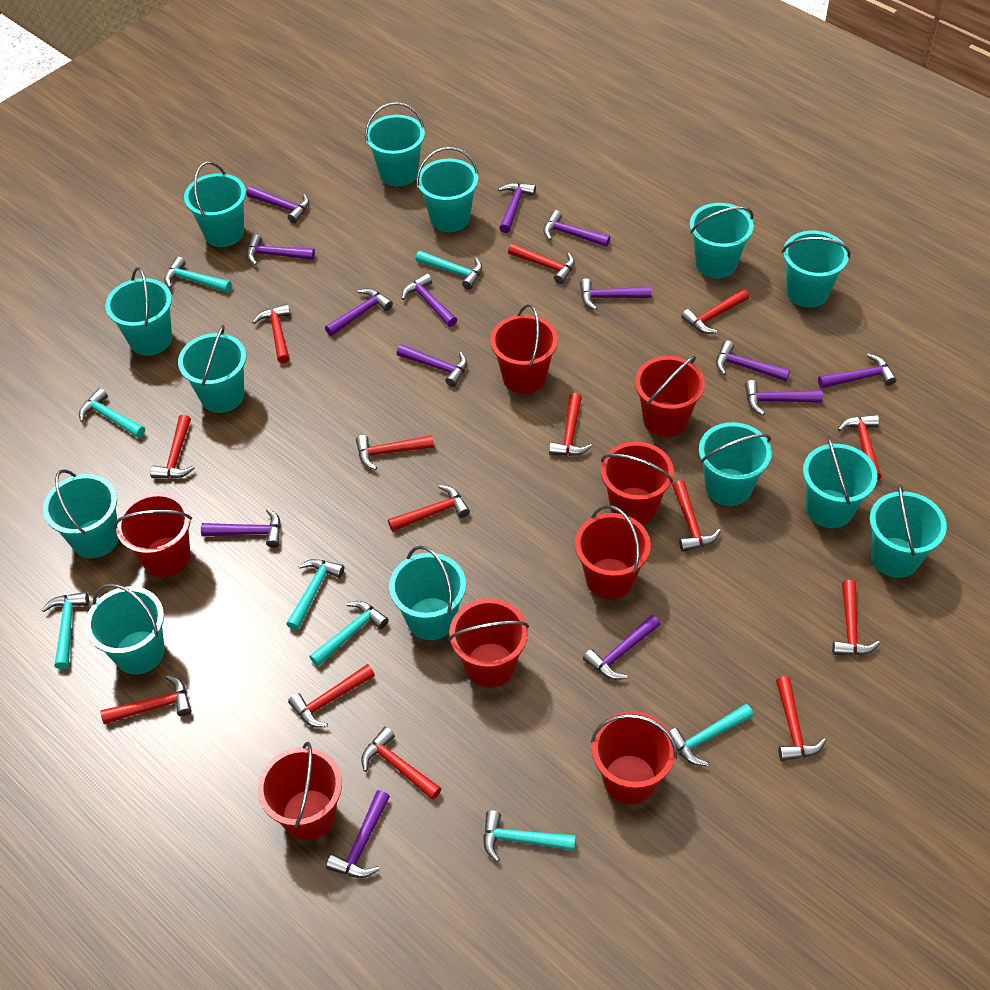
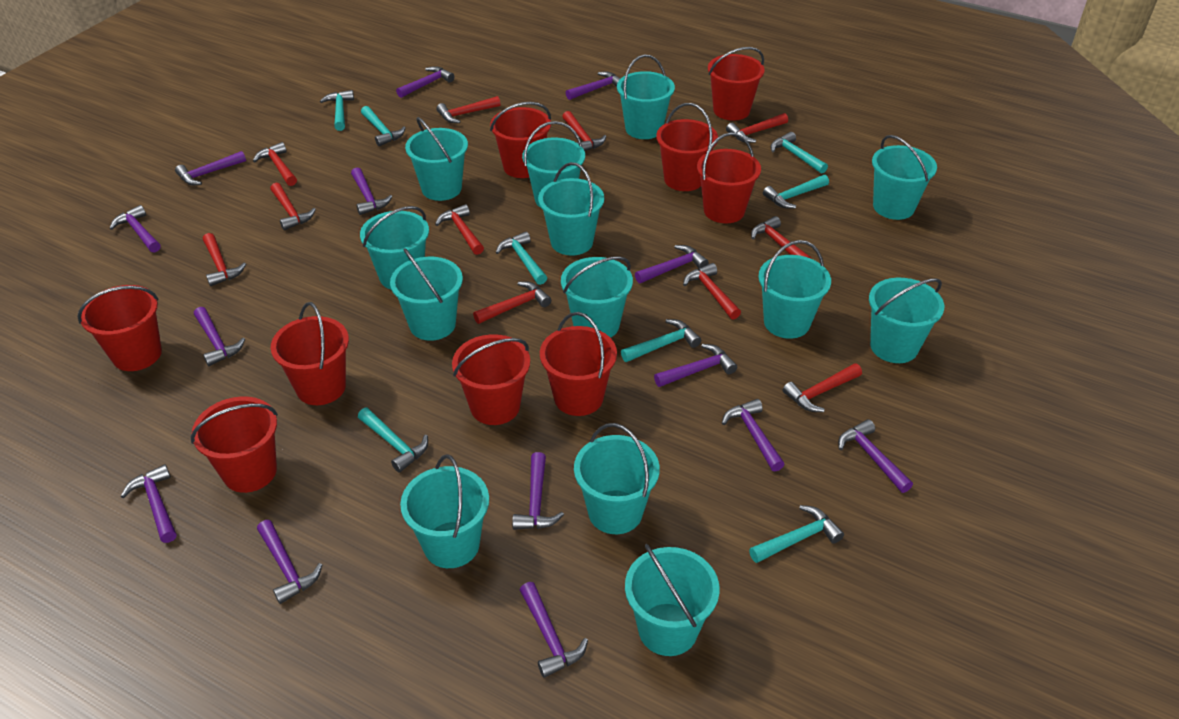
red bucket: 8 -> 9
red hammer: 14 -> 11

